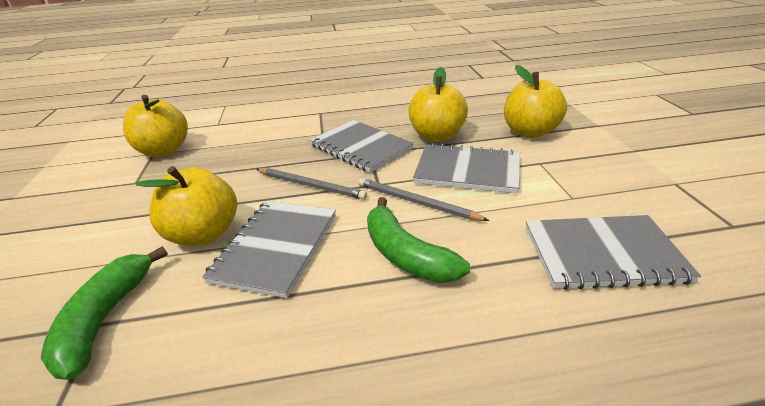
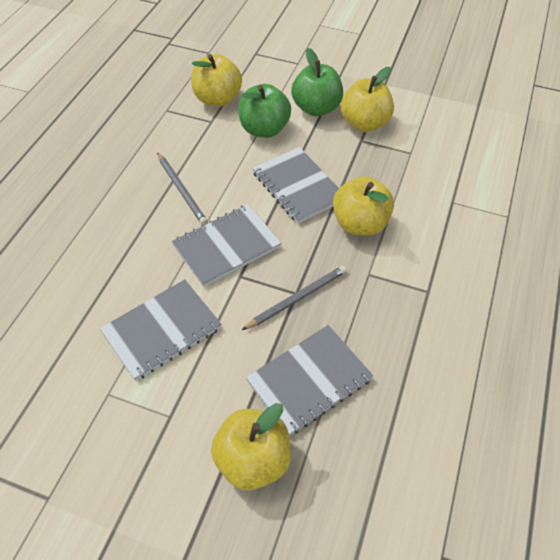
green apple: 0 -> 2
green banana: 2 -> 0

